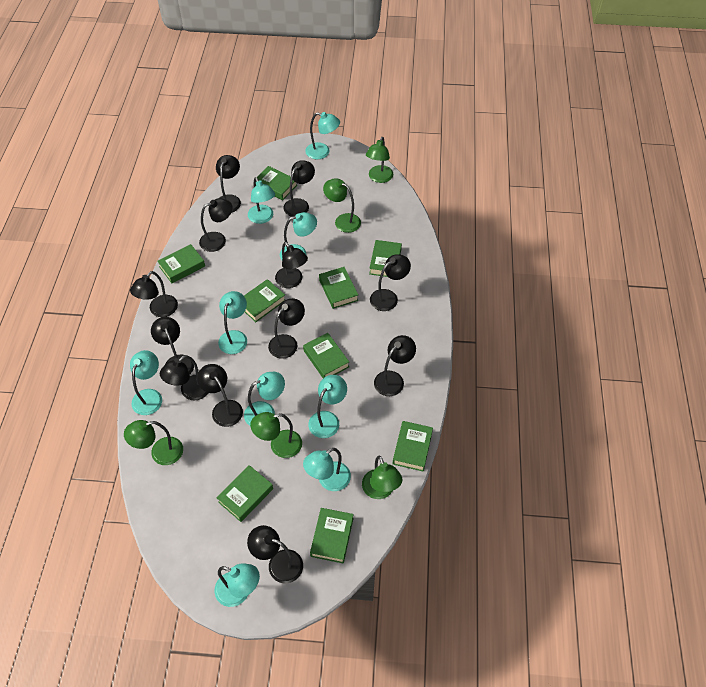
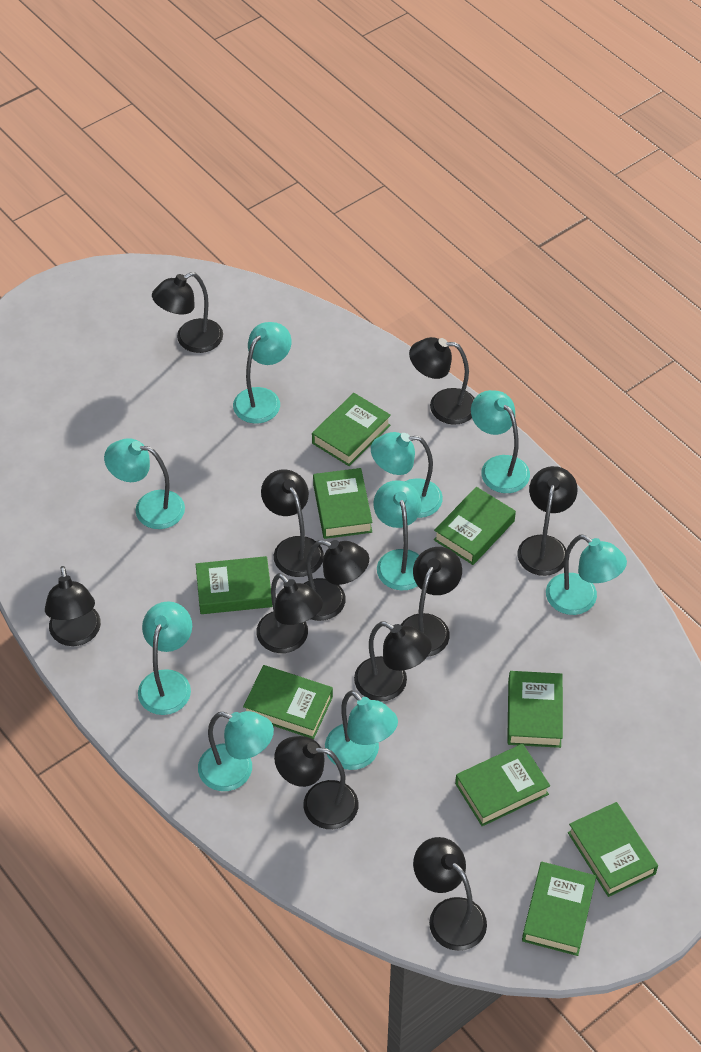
black lamp: 12 -> 11
green lamp: 5 -> 0

